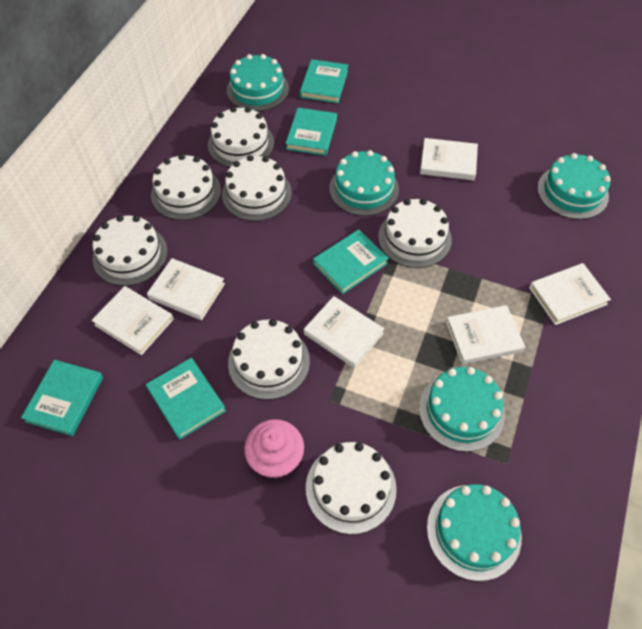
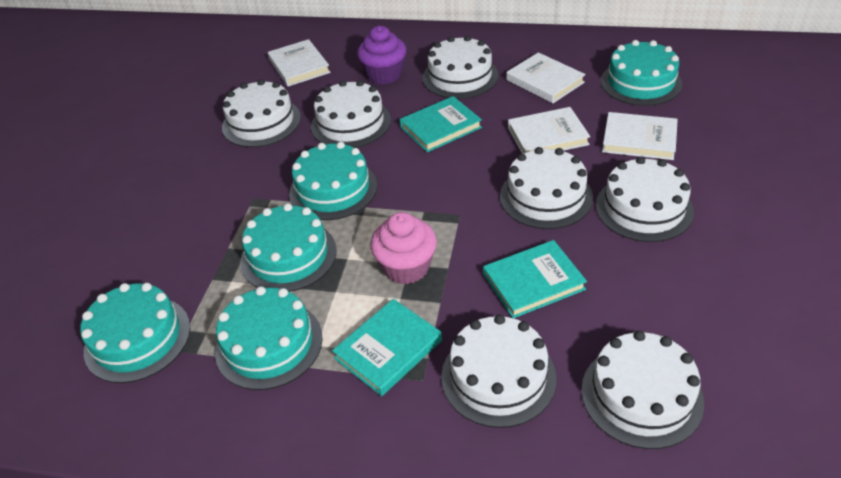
purple cupcake: 0 -> 1
turquoise book: 5 -> 3
white book: 6 -> 4

